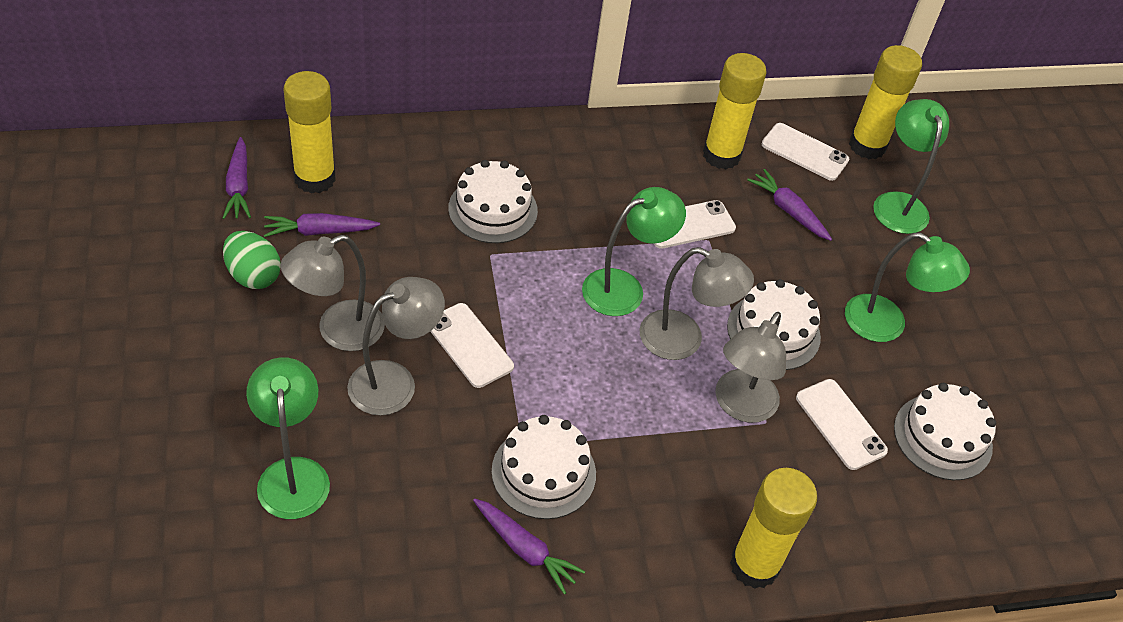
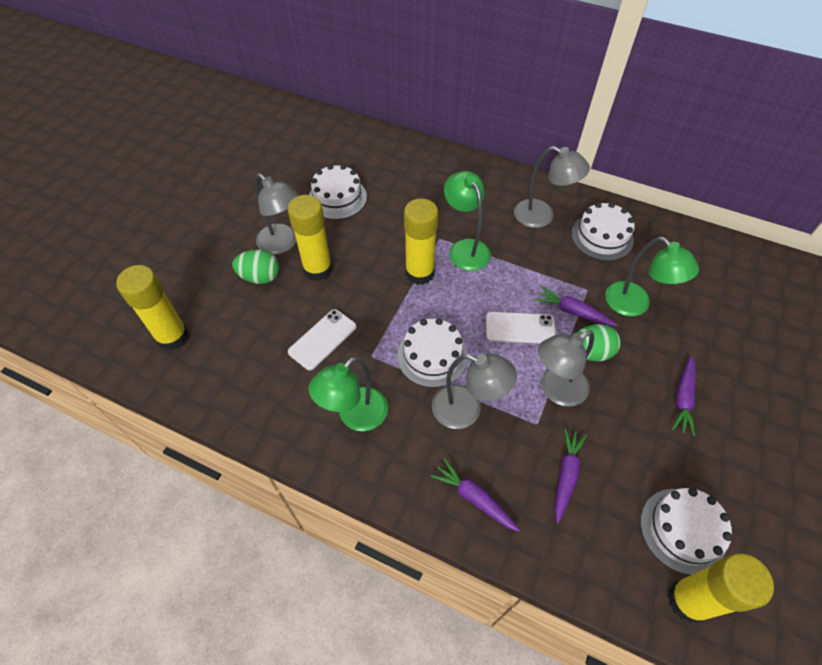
green egg: 1 -> 2
green lamp: 4 -> 3
white phone: 4 -> 2

